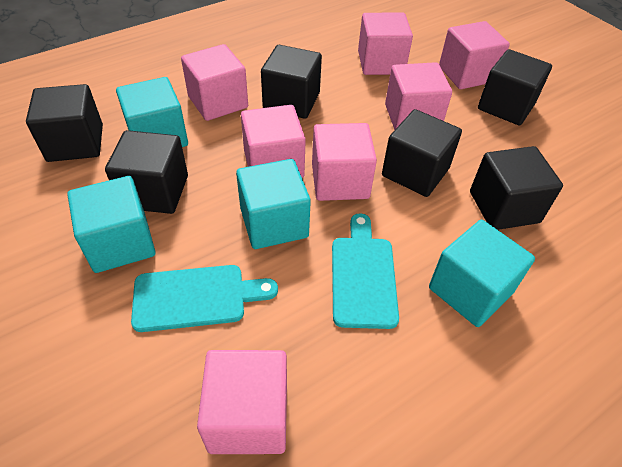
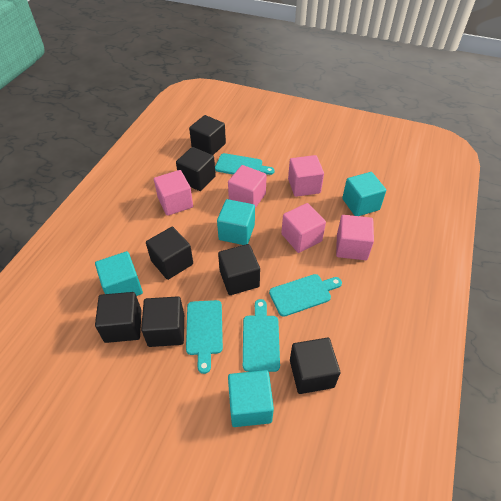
black cube: 6 -> 7
pink cube: 7 -> 5
turquoise cutting board: 2 -> 4

